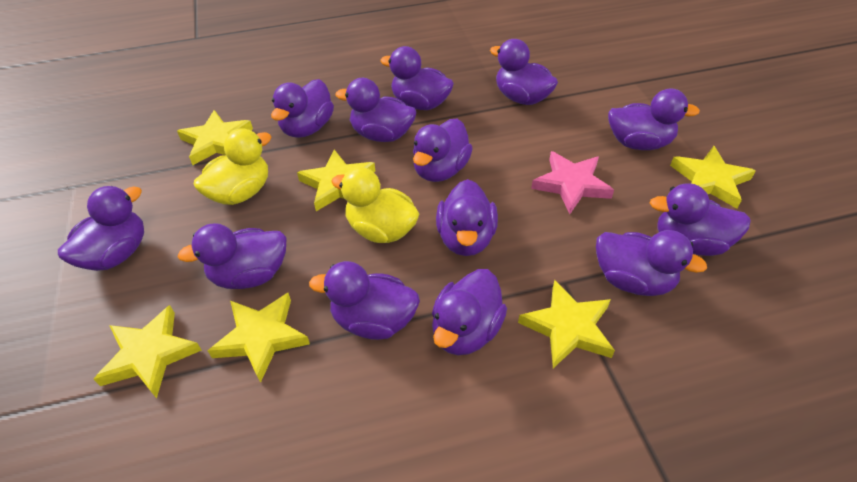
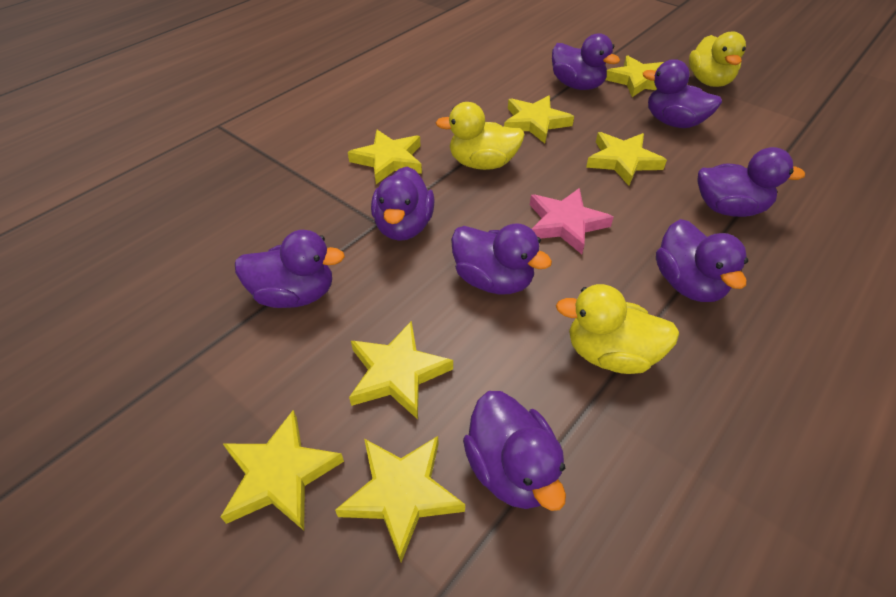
purple duck: 13 -> 8
yellow duck: 2 -> 3
yellow star: 6 -> 7

